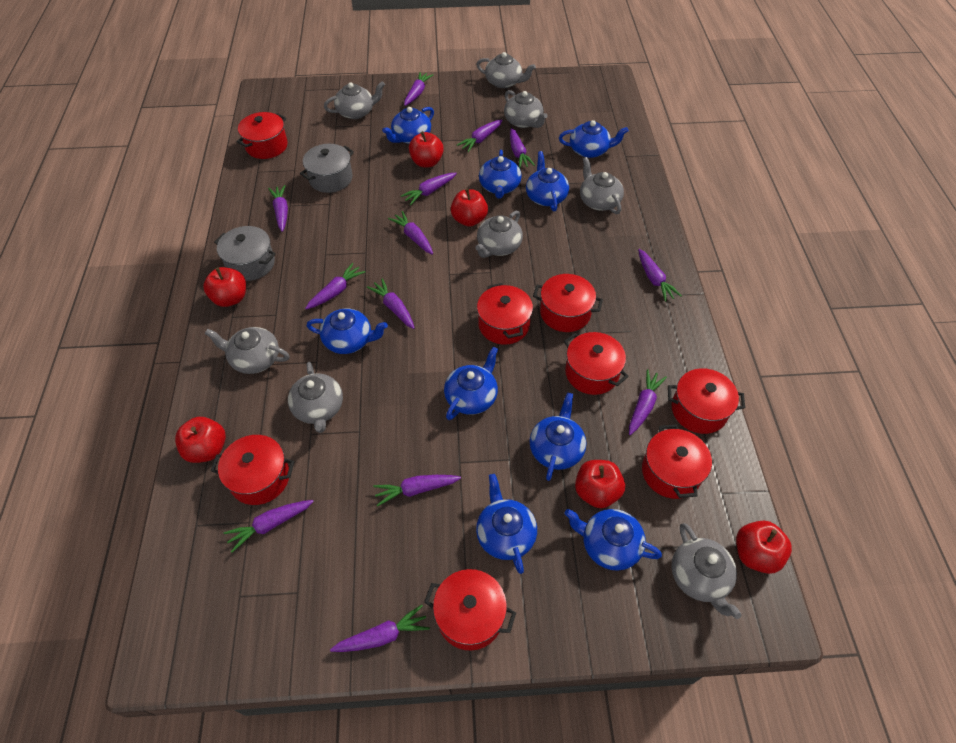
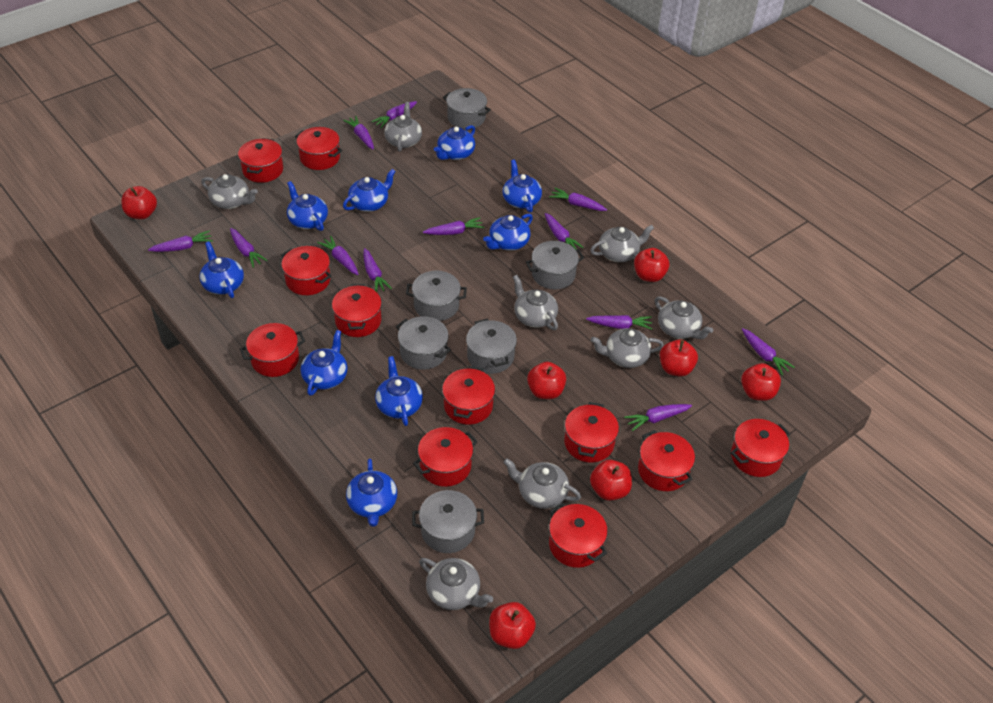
grey pot: 2 -> 6
purple carrot: 13 -> 12
red apple: 6 -> 7
red pot: 8 -> 11

